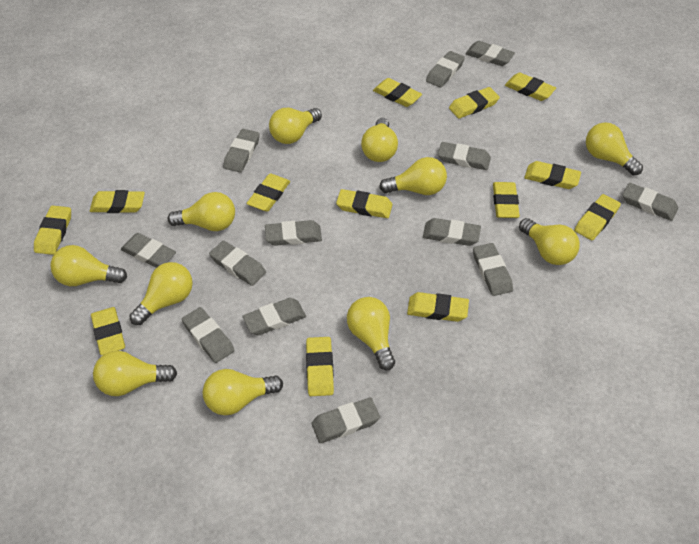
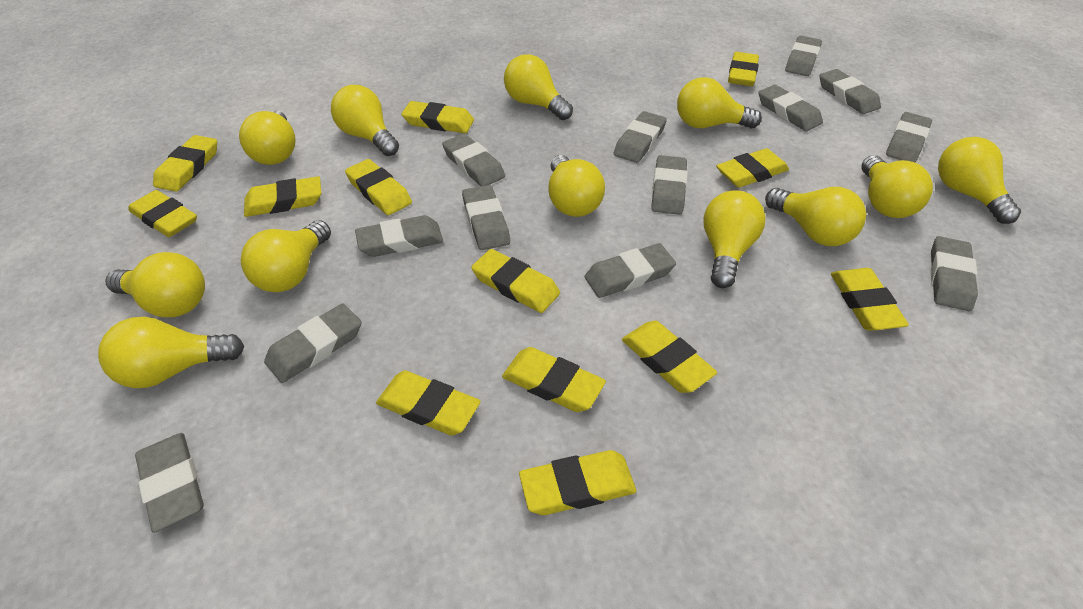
yellow light bulb: 11 -> 12

